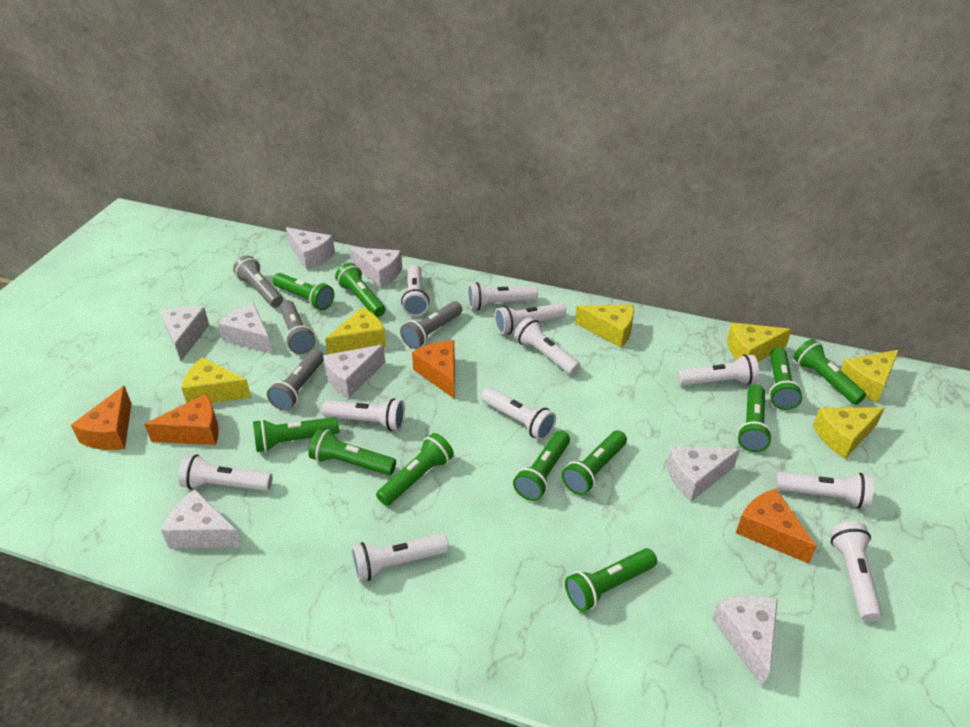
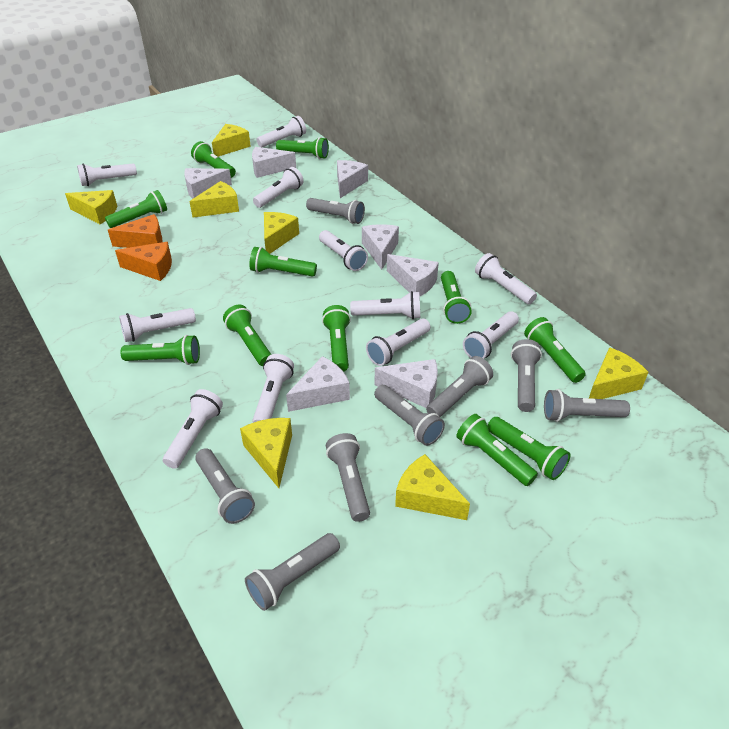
grey flashlight: 4 -> 8
orange cheese: 4 -> 2
white cheese: 8 -> 7
yellow cheese: 6 -> 7

